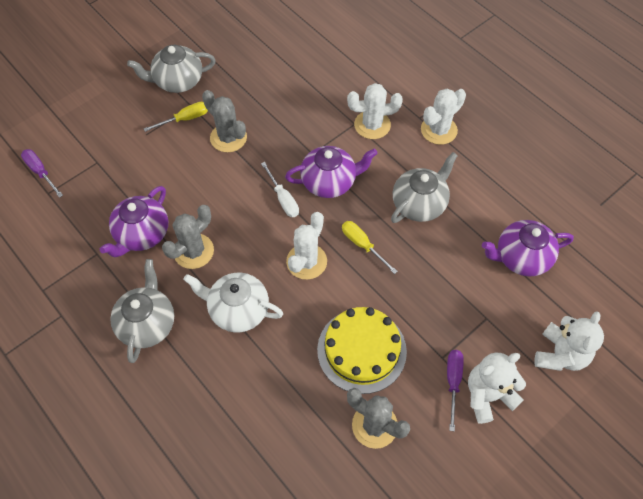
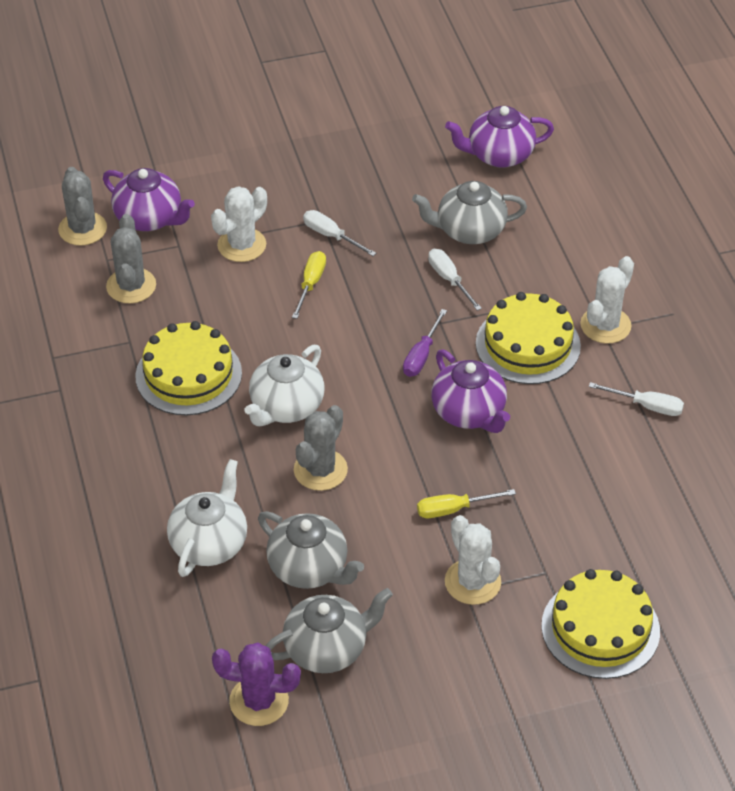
purple cactus: 0 -> 1
purple screwdriver: 2 -> 1
white screwdriver: 1 -> 3
white teapot: 1 -> 2
white teddy bear: 2 -> 0
yellow cake: 1 -> 3

